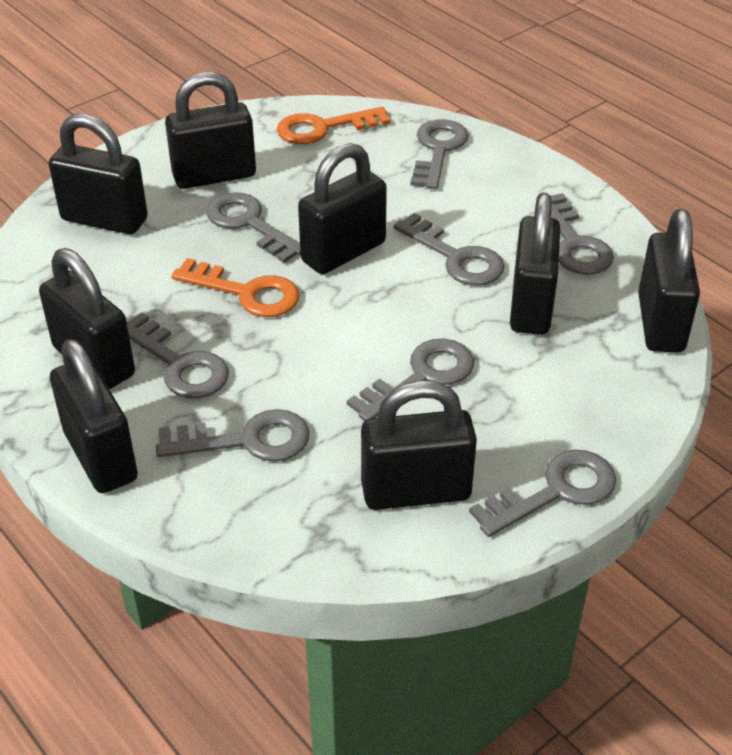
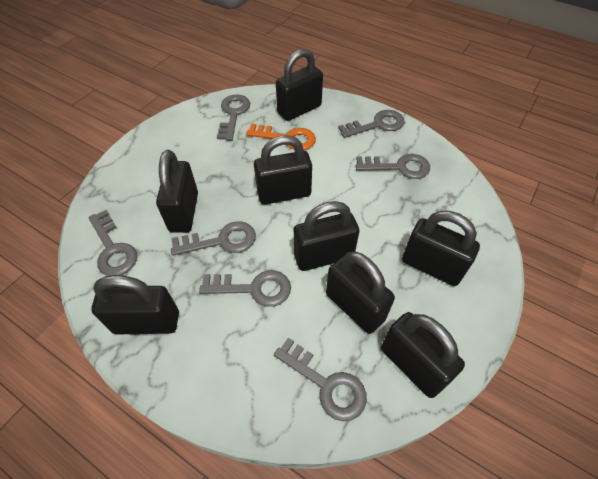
grey key: 8 -> 7
orange key: 2 -> 1

